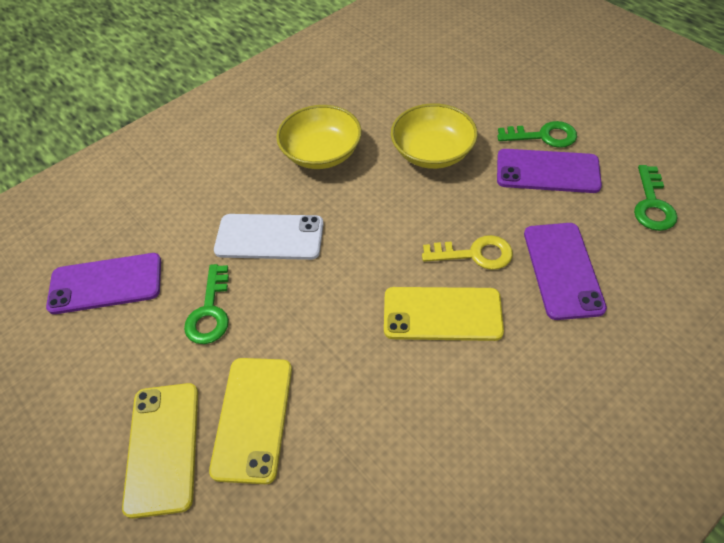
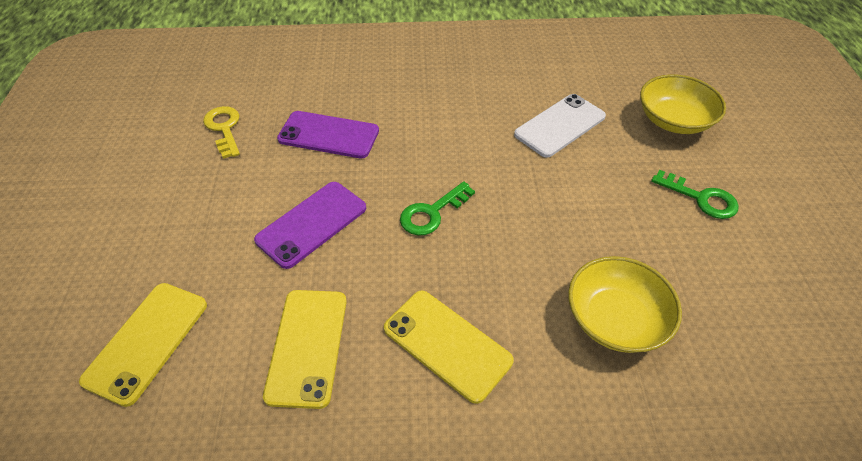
green key: 3 -> 2
purple phone: 3 -> 2

